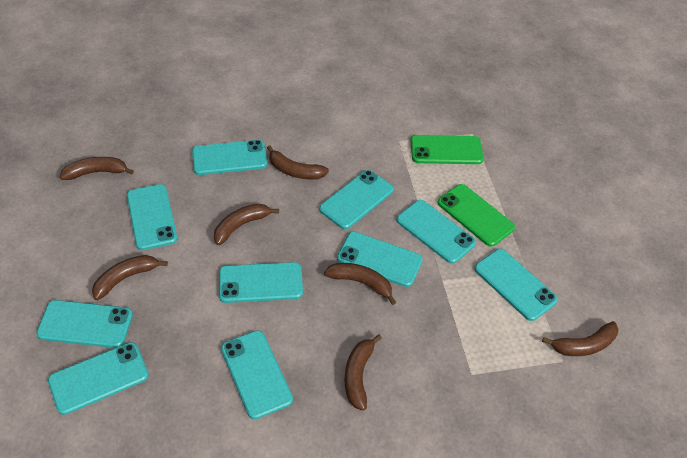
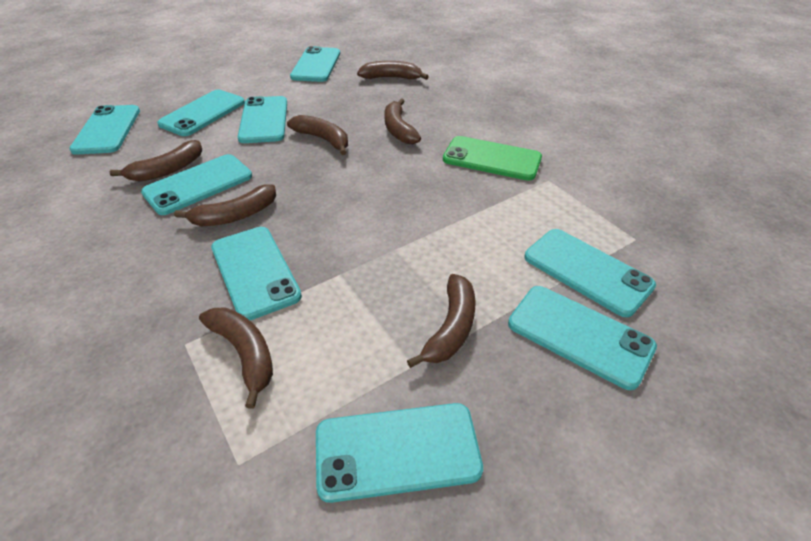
green phone: 2 -> 1
turquoise phone: 10 -> 9

